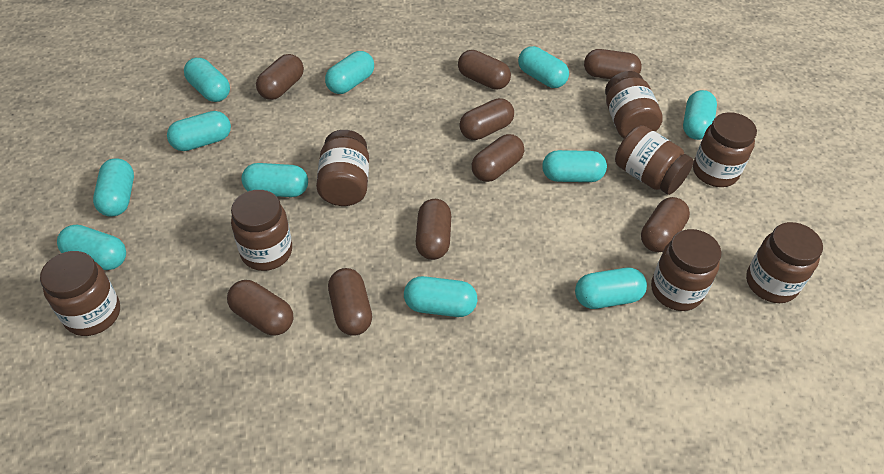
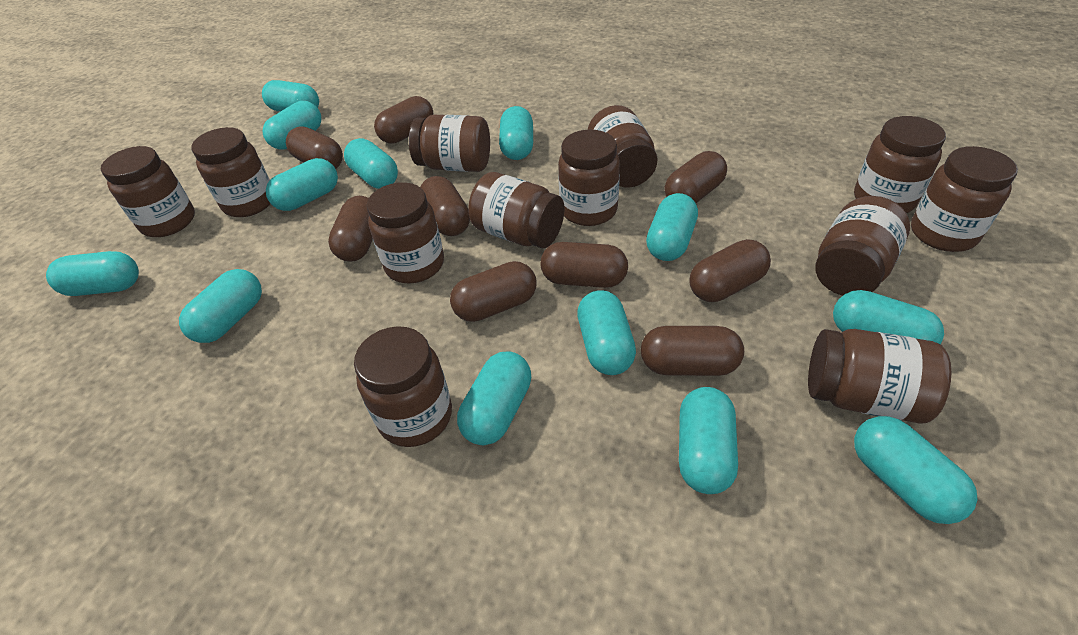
brown jar: 8 -> 12
turquoise capsule: 11 -> 13

